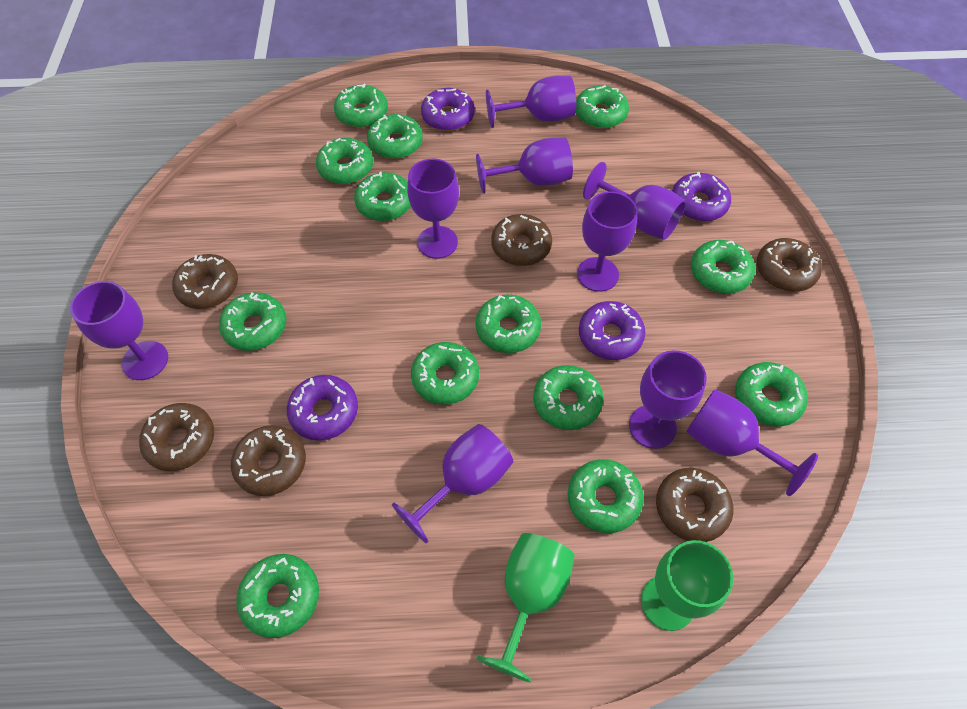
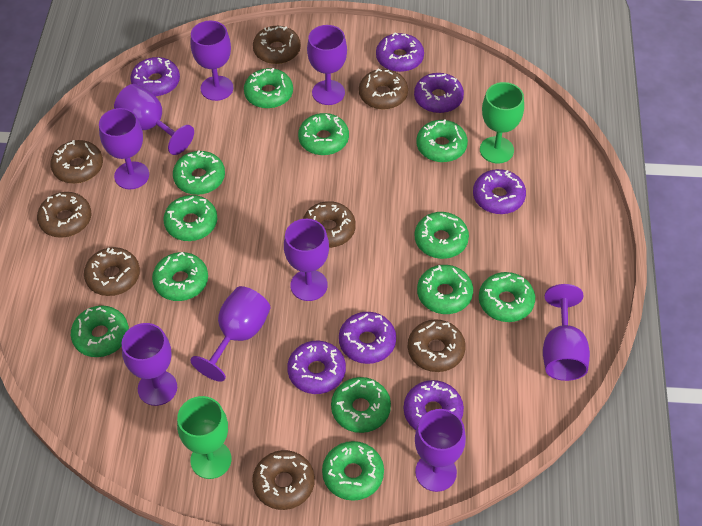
brown donut: 6 -> 8
green donut: 13 -> 12
purple donut: 4 -> 7

